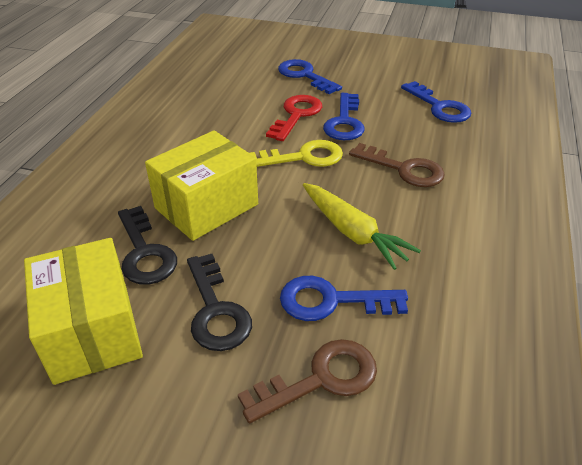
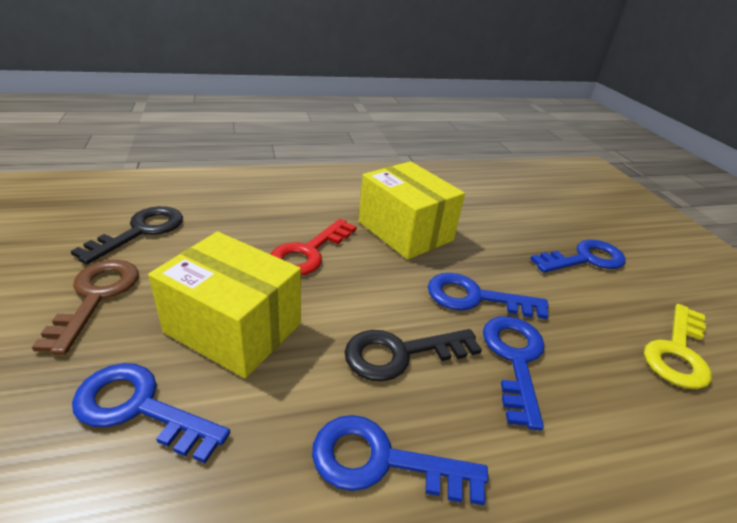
blue key: 4 -> 5
brown key: 2 -> 1
yellow carrot: 1 -> 0

